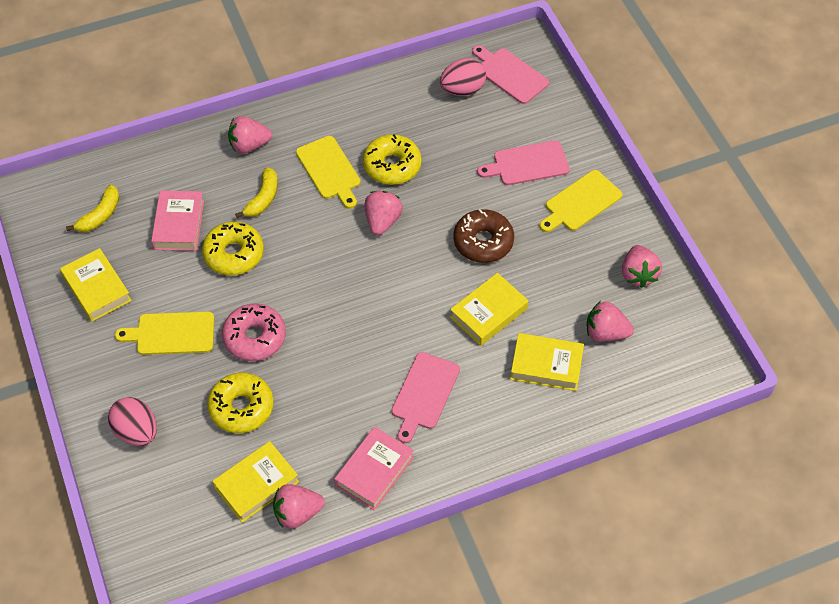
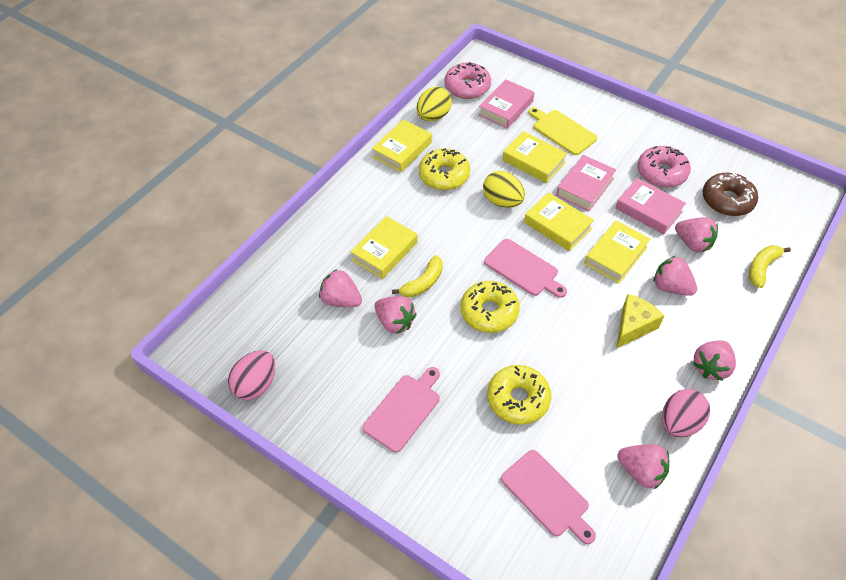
pink book: 2 -> 3
pink donut: 1 -> 2
pink strawberry: 5 -> 6
yellow book: 4 -> 5
yellow cheese: 0 -> 1
yellow cutting board: 3 -> 1
yellow egg: 0 -> 2

